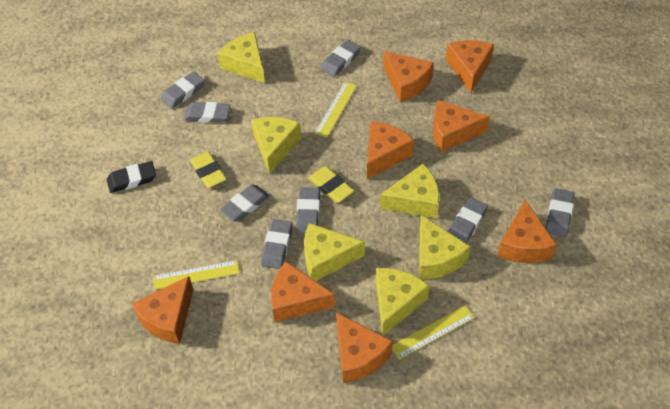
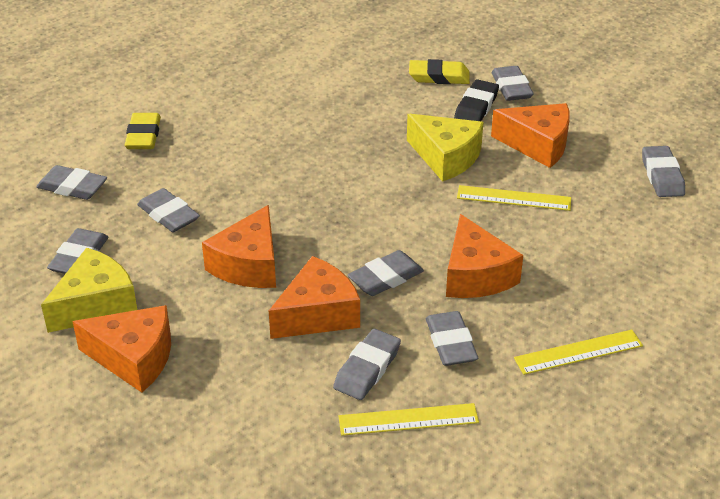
orange cheese: 8 -> 5
yellow cheese: 6 -> 2

